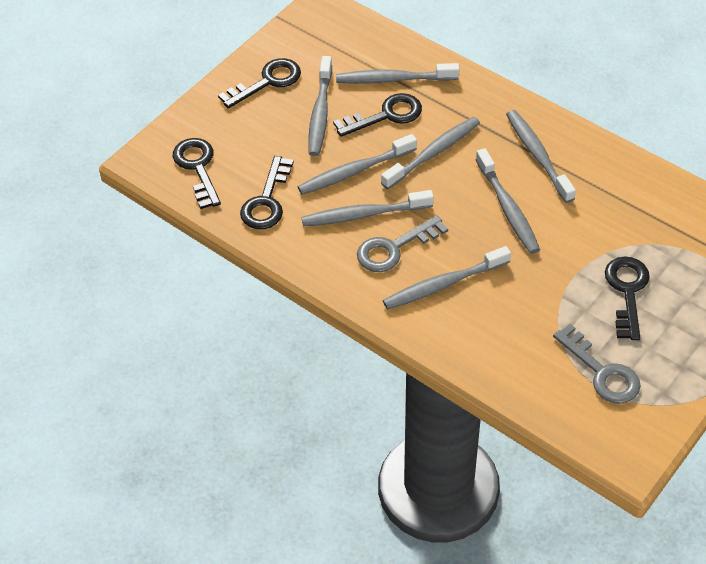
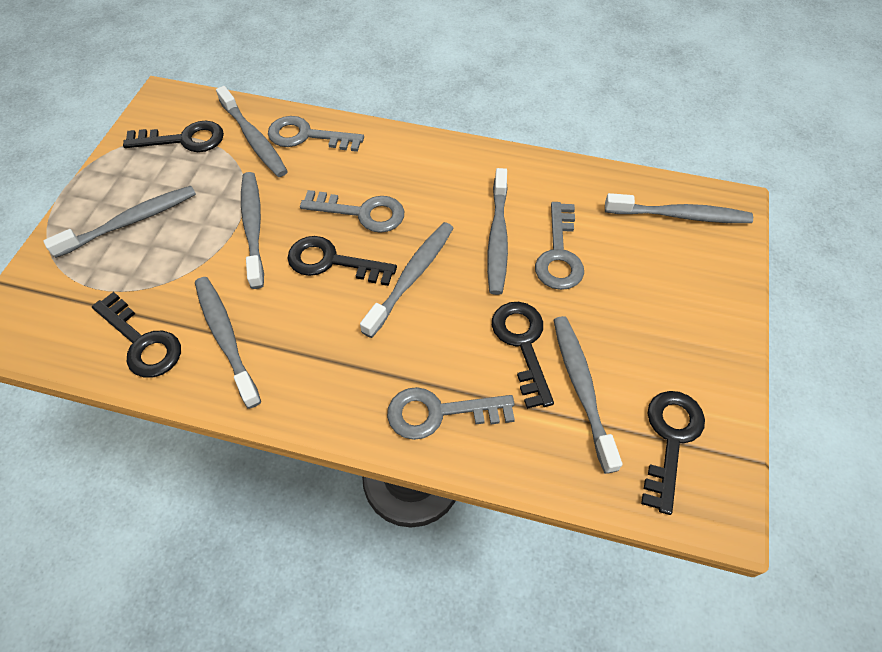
grey key: 2 -> 4

